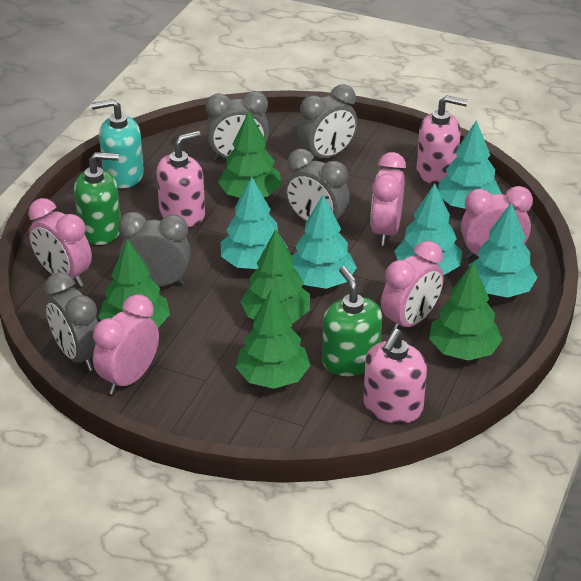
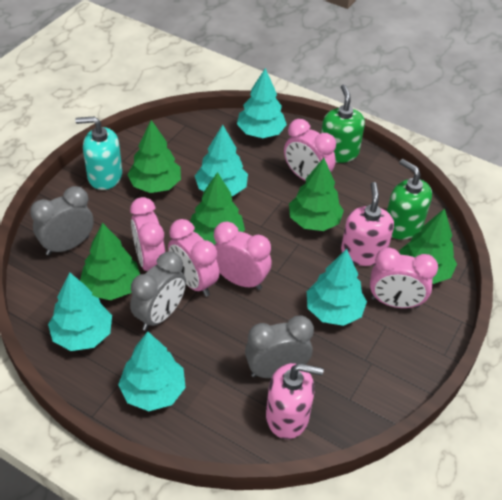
grey clock: 5 -> 3
pink soap dispenser: 3 -> 2

